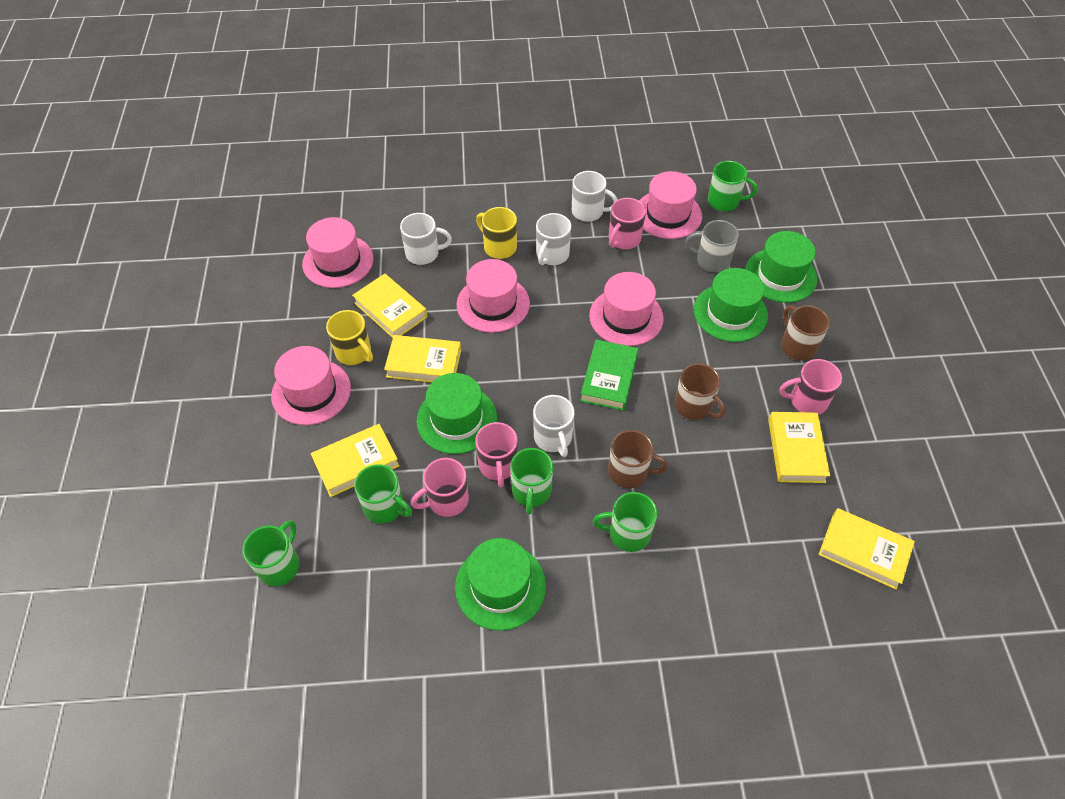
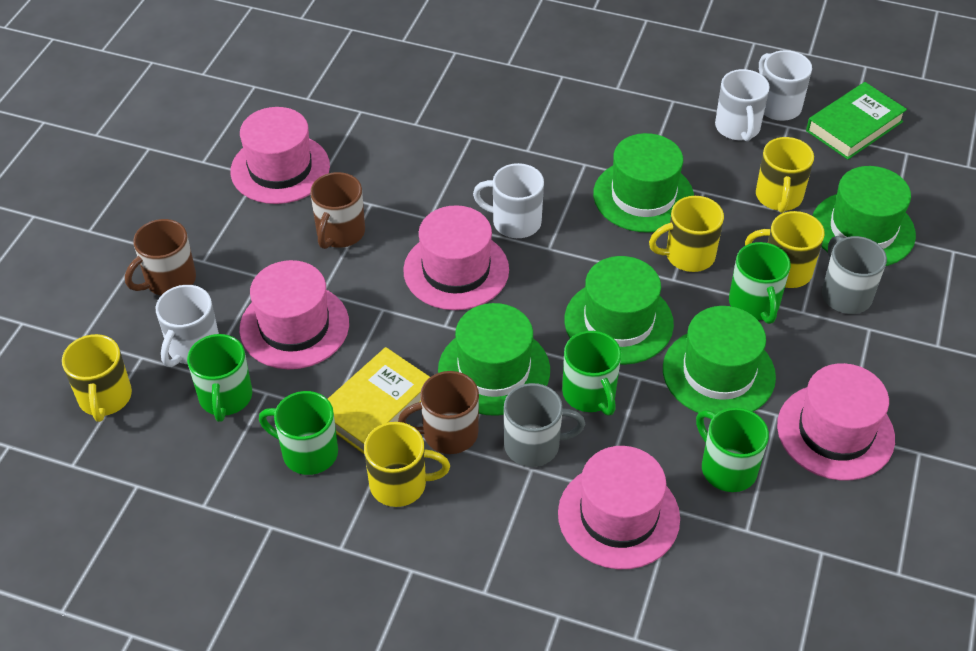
green hat: 4 -> 5
grey mug: 1 -> 2
pink mug: 4 -> 0
yellow book: 5 -> 1
yellow mug: 2 -> 5

